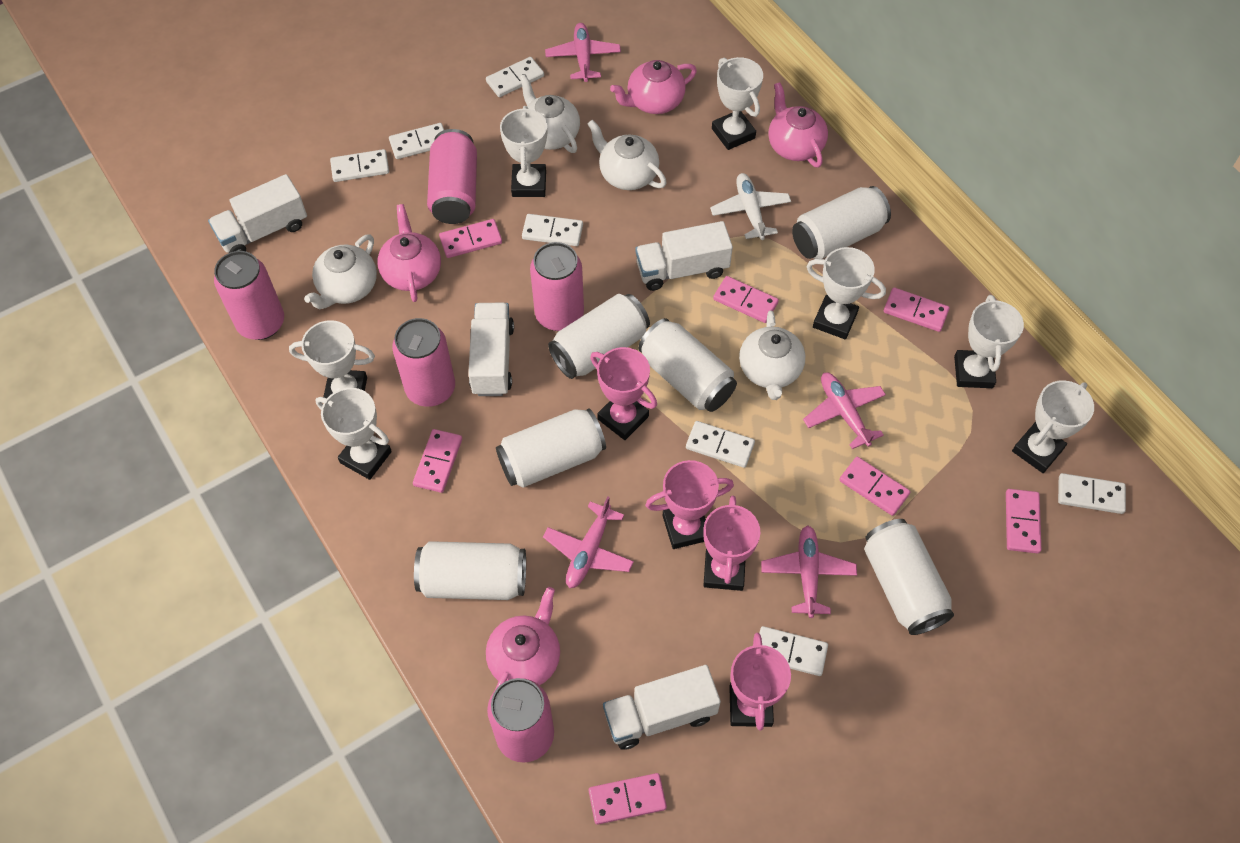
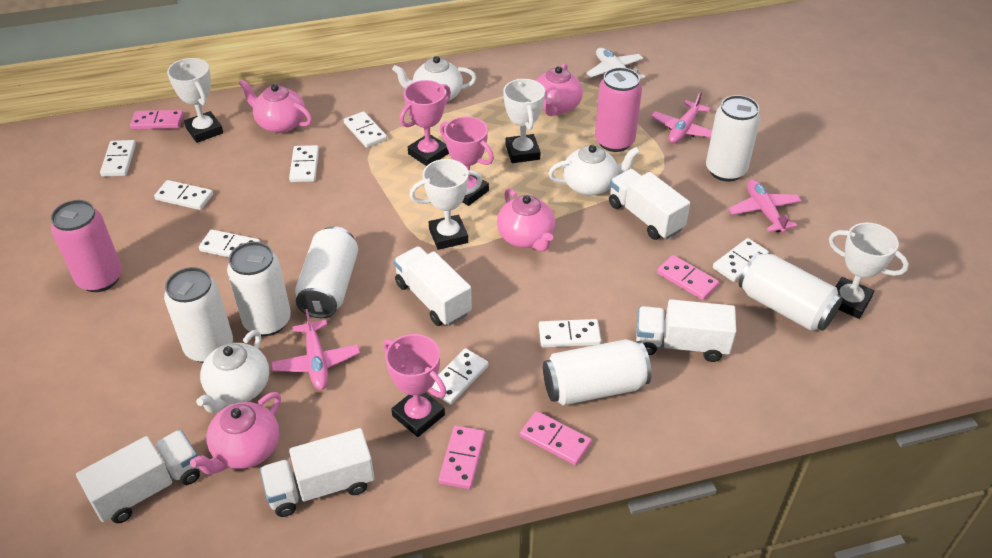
pink can: 5 -> 2
pink domino: 7 -> 4
pink plane: 4 -> 3
pink trophy: 4 -> 3
white domino: 7 -> 8
white teapot: 4 -> 3
white trophy: 7 -> 4
white truck: 4 -> 5

